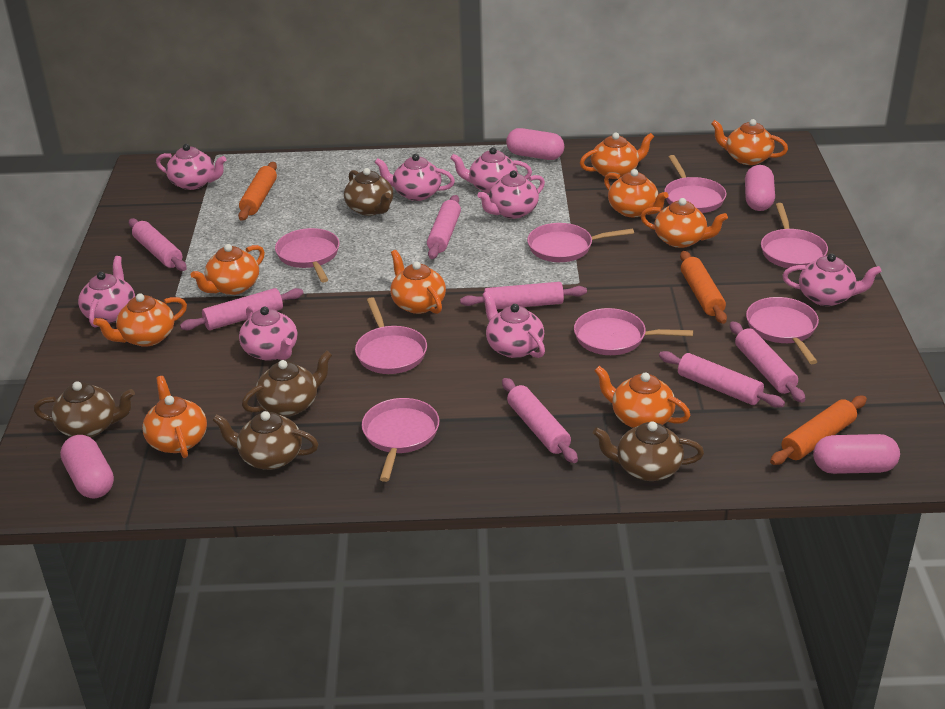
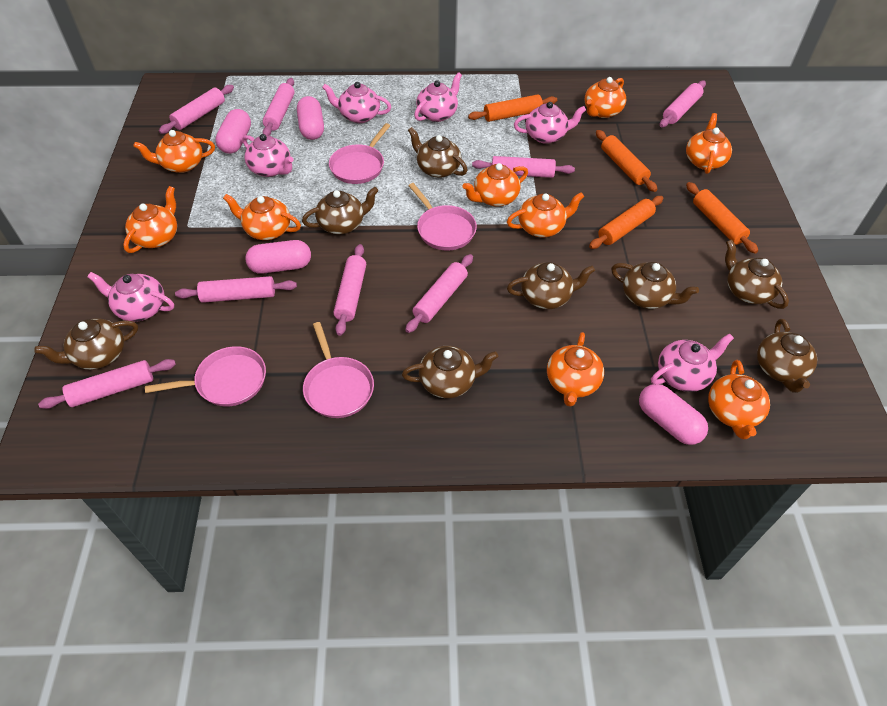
brown teapot: 5 -> 8
orange rolling pin: 3 -> 4
pink pan: 8 -> 4
pink rolling pin: 7 -> 8
pink teapot: 8 -> 6

